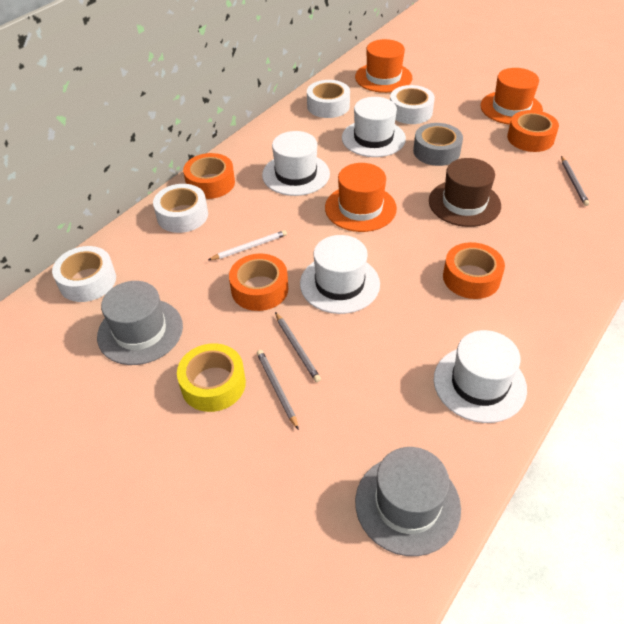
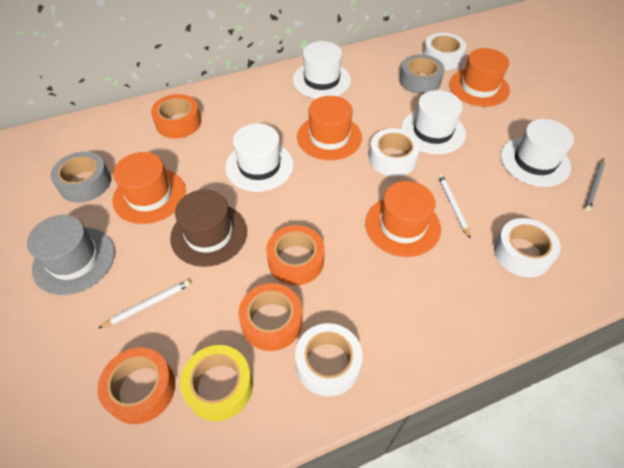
grey hat: 2 -> 1
grey pencil: 3 -> 1
grey tape: 1 -> 2
orange hat: 3 -> 4
white pencil: 1 -> 2

